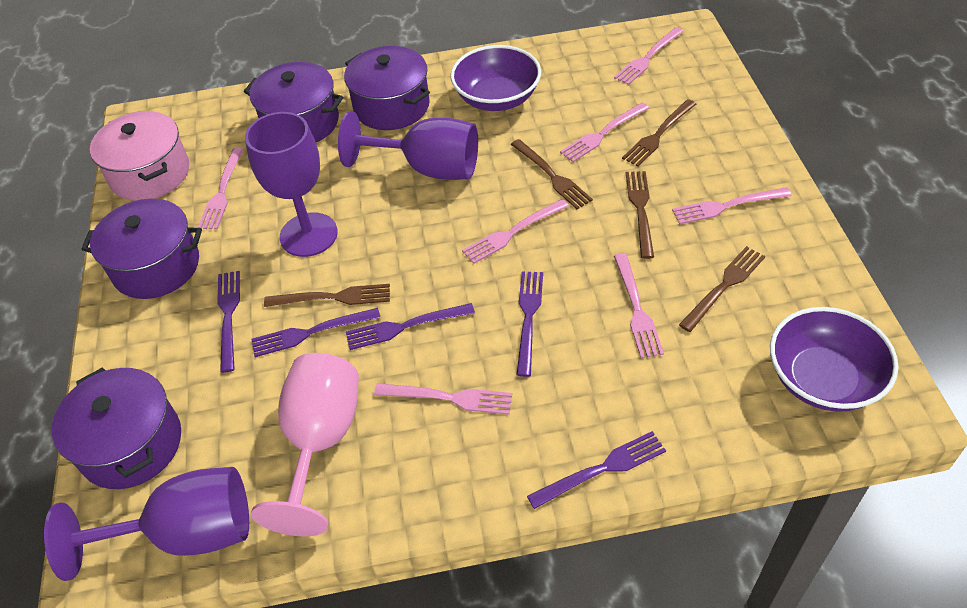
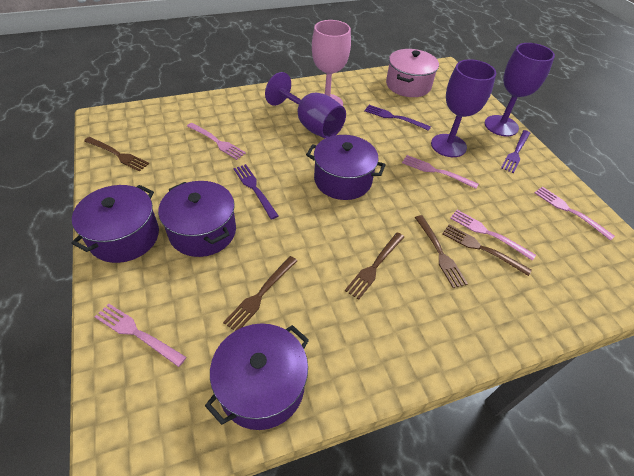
pink fork: 7 -> 5
purple bowl: 2 -> 0
purple fork: 5 -> 3

